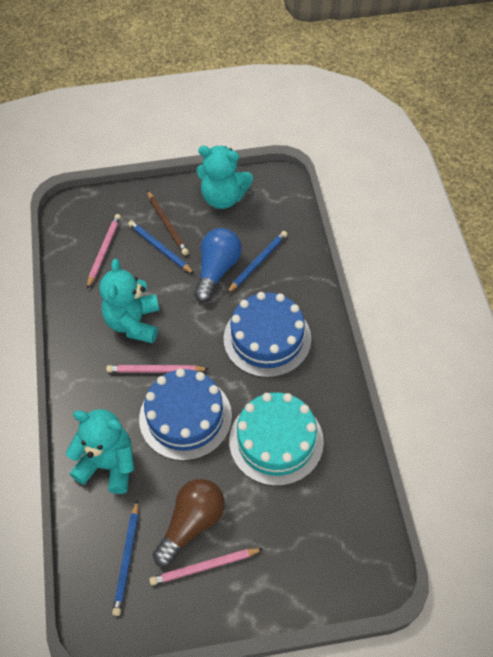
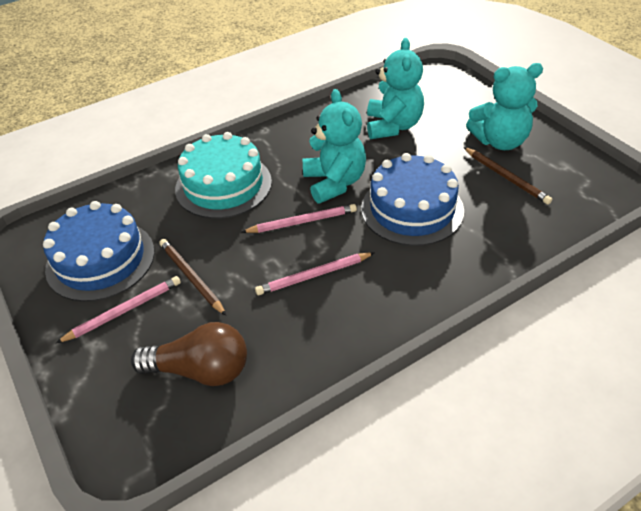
blue light bulb: 1 -> 0
blue pencil: 3 -> 0
brown pencil: 1 -> 2

